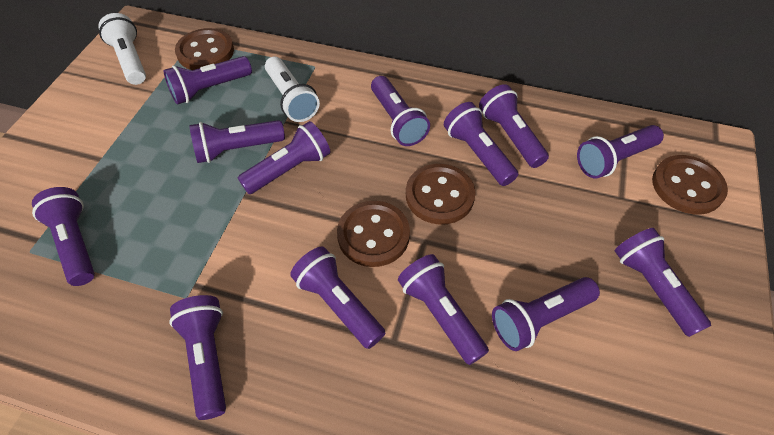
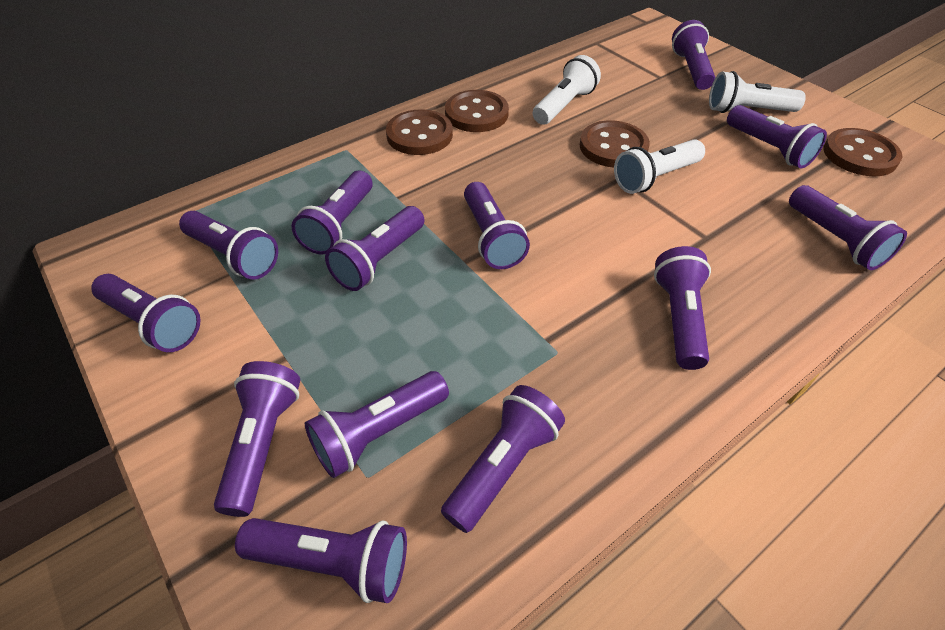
white flashlight: 2 -> 3

